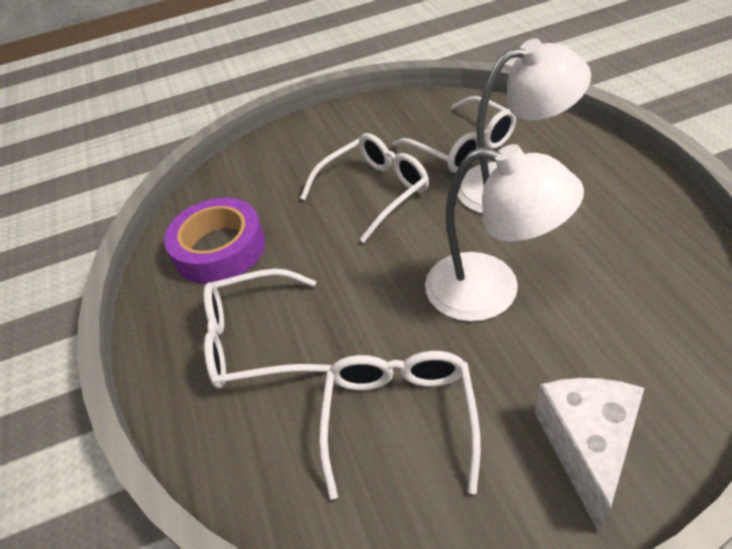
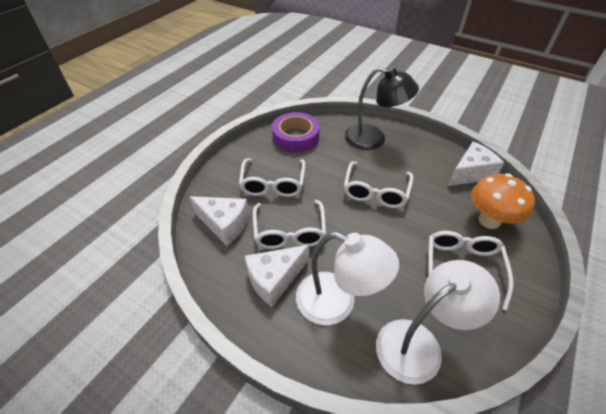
black lamp: 0 -> 1
orange mushroom: 0 -> 1
white cheese: 1 -> 3

